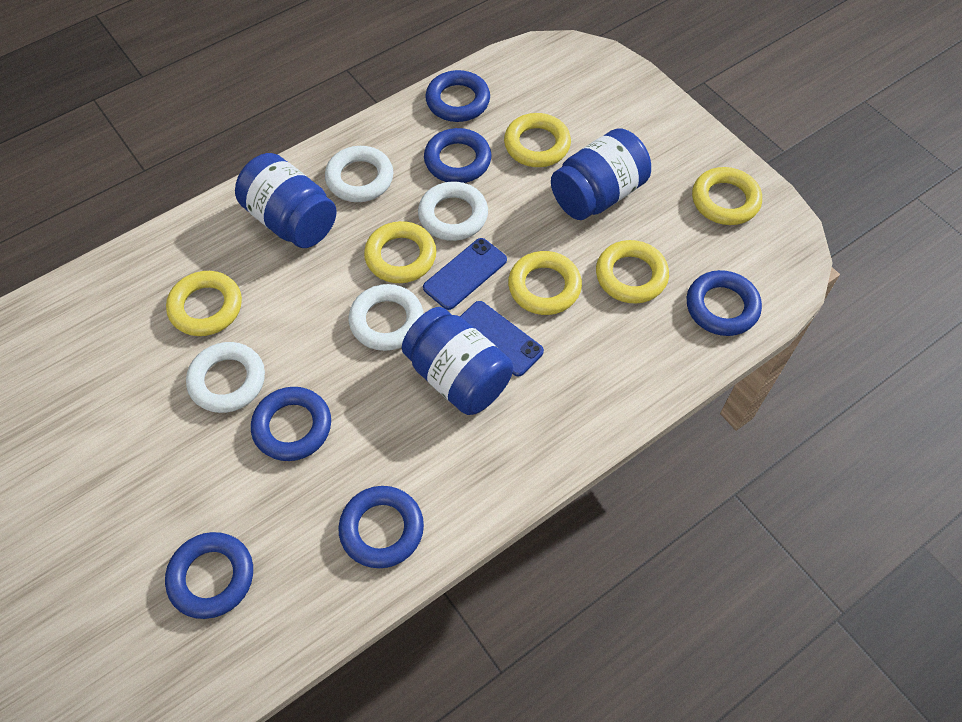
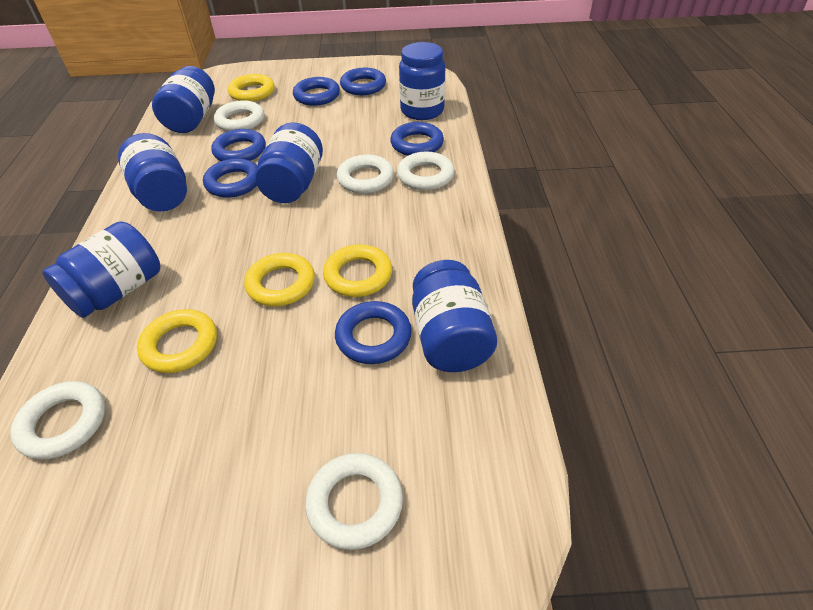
blue jar: 3 -> 6
blue phone: 2 -> 0
white ring: 4 -> 5
yellow ring: 6 -> 4

